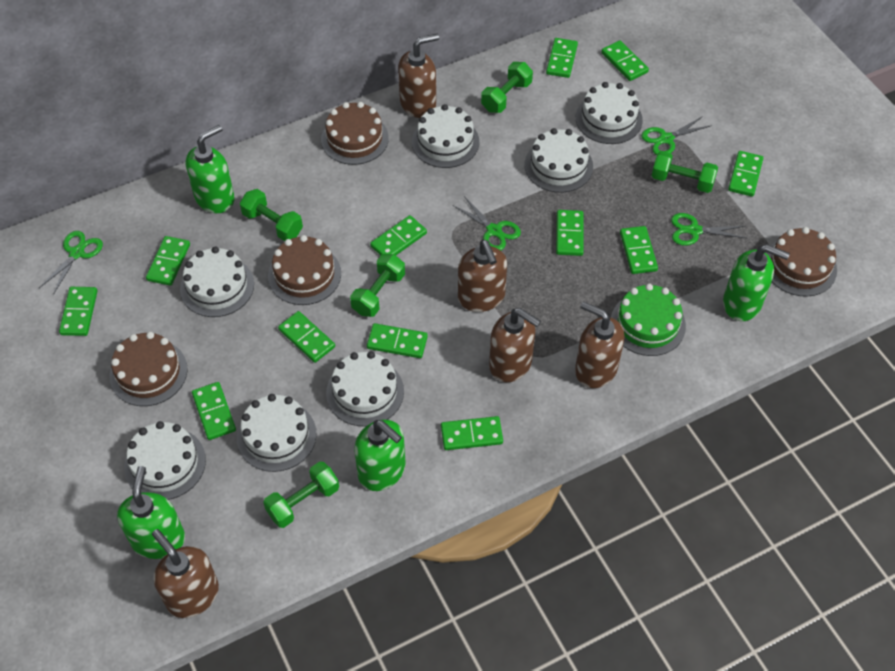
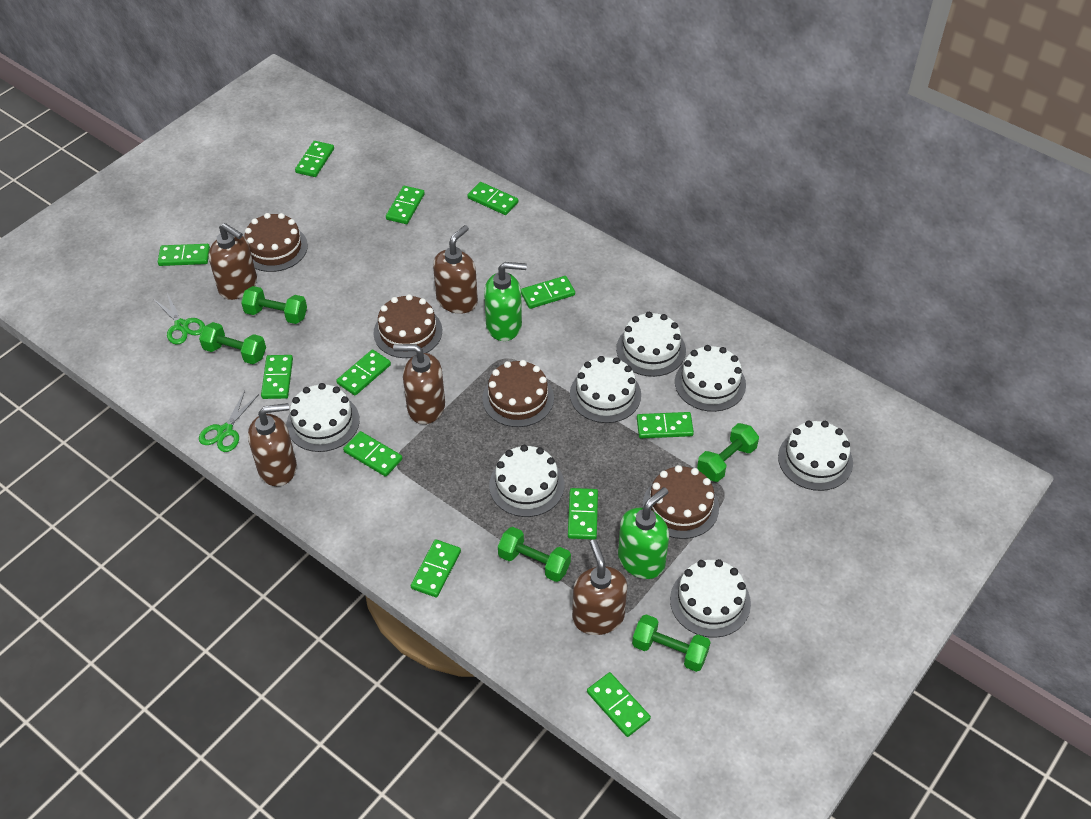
green cake: 1 -> 0
green scissors: 4 -> 2
green soap dispenser: 4 -> 2

